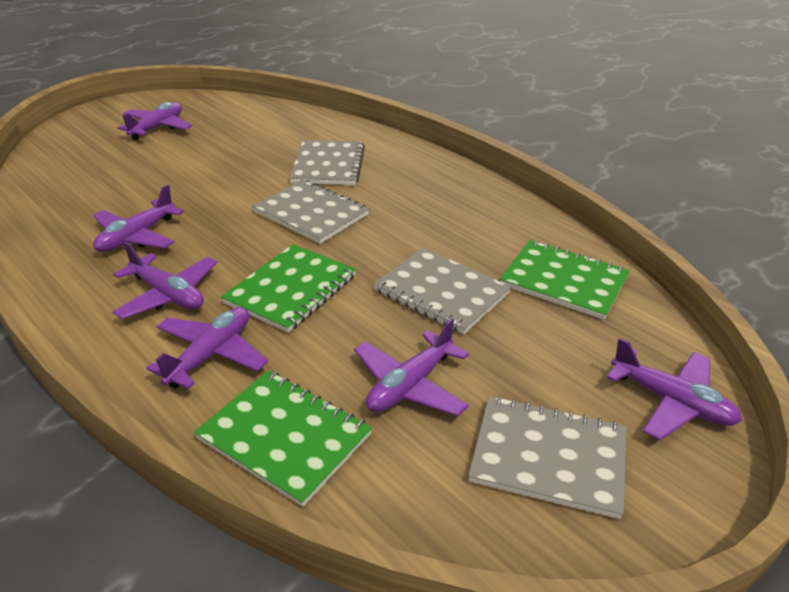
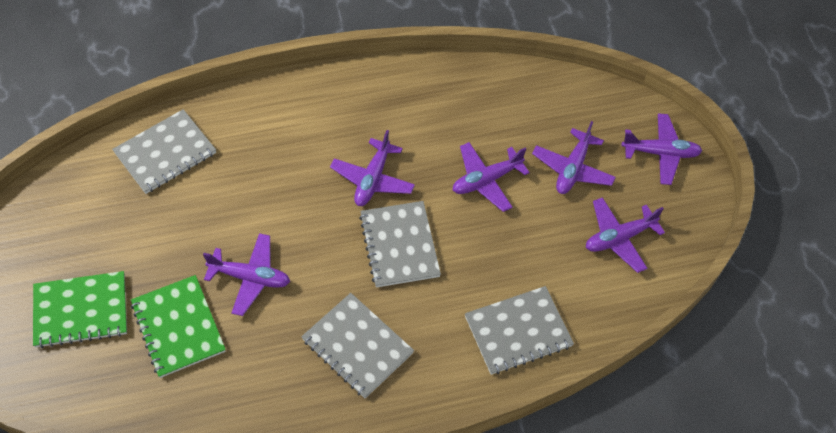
green notebook: 3 -> 2

